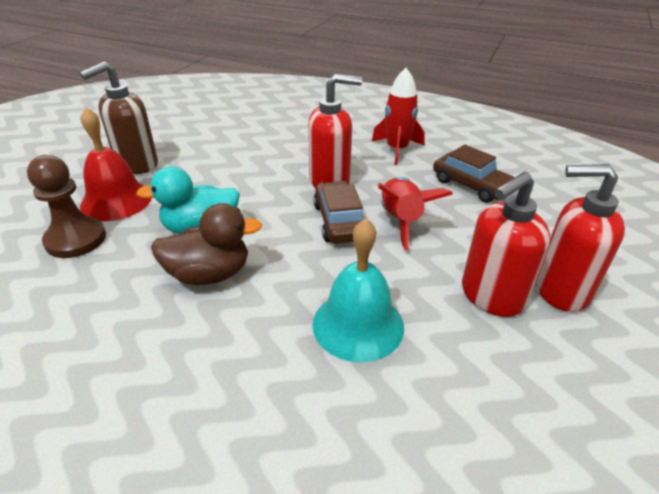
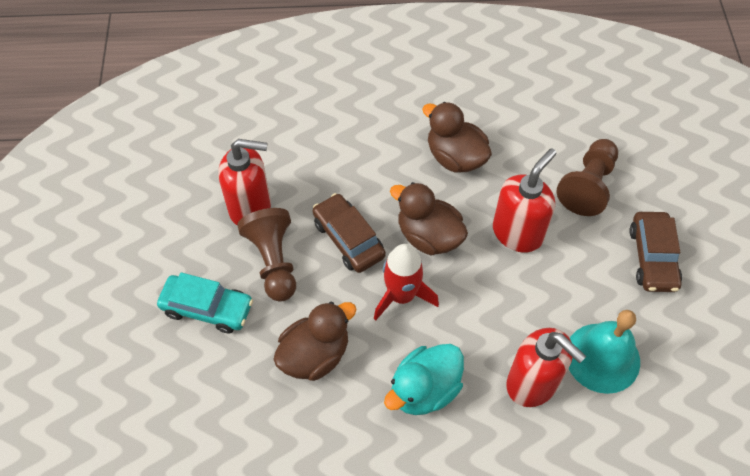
brown duck: 1 -> 3
brown pawn: 1 -> 2
brown soap dispenser: 1 -> 0
red bell: 1 -> 0
red rocket: 2 -> 1
turquoise car: 0 -> 1

